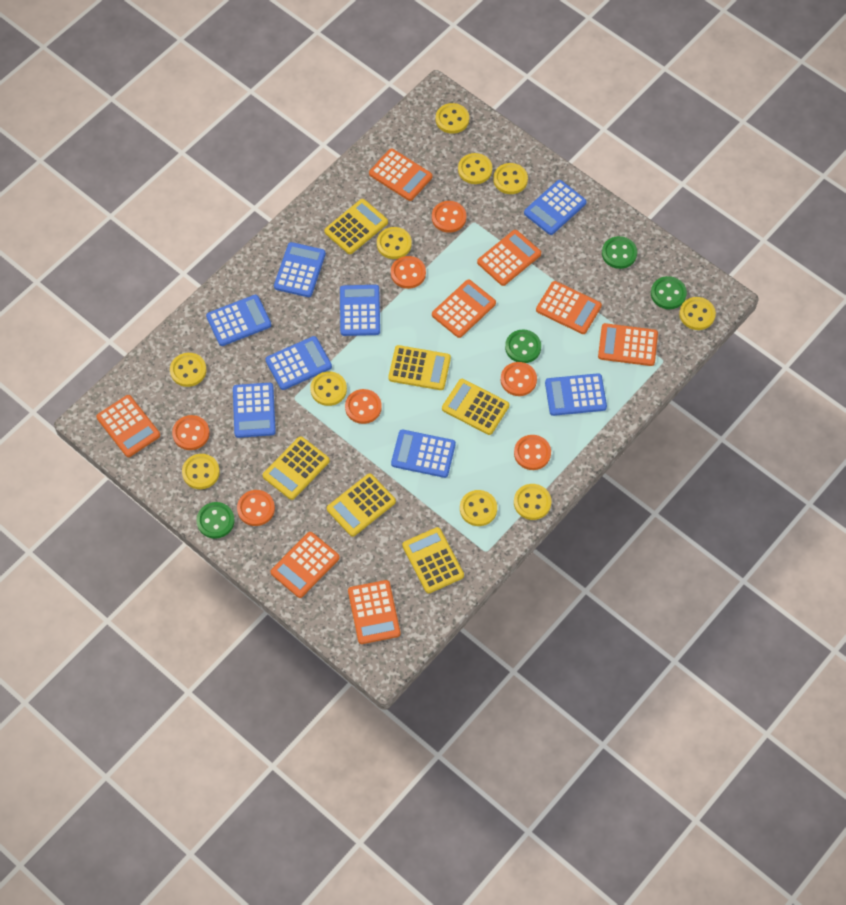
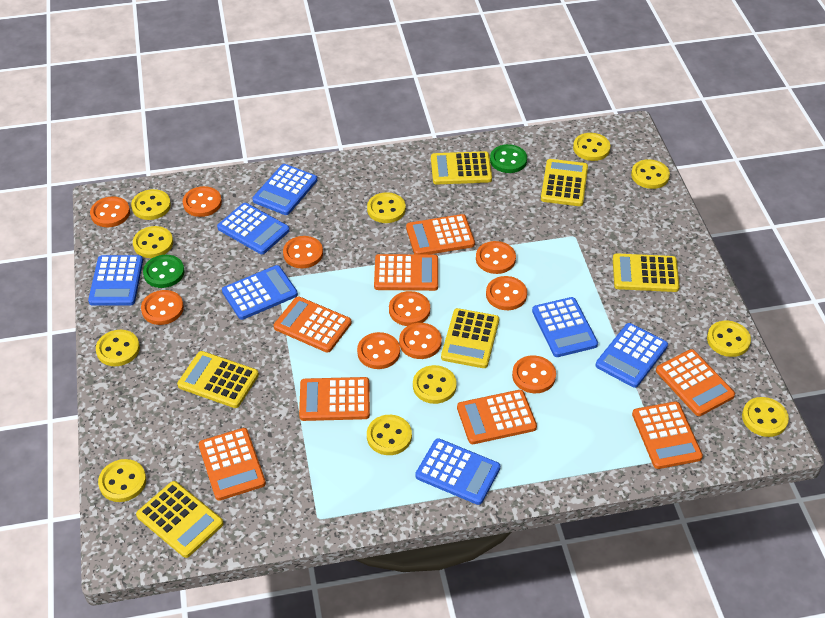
blue calculator: 8 -> 7
green button: 4 -> 2
orange button: 7 -> 10
yellow button: 10 -> 11

